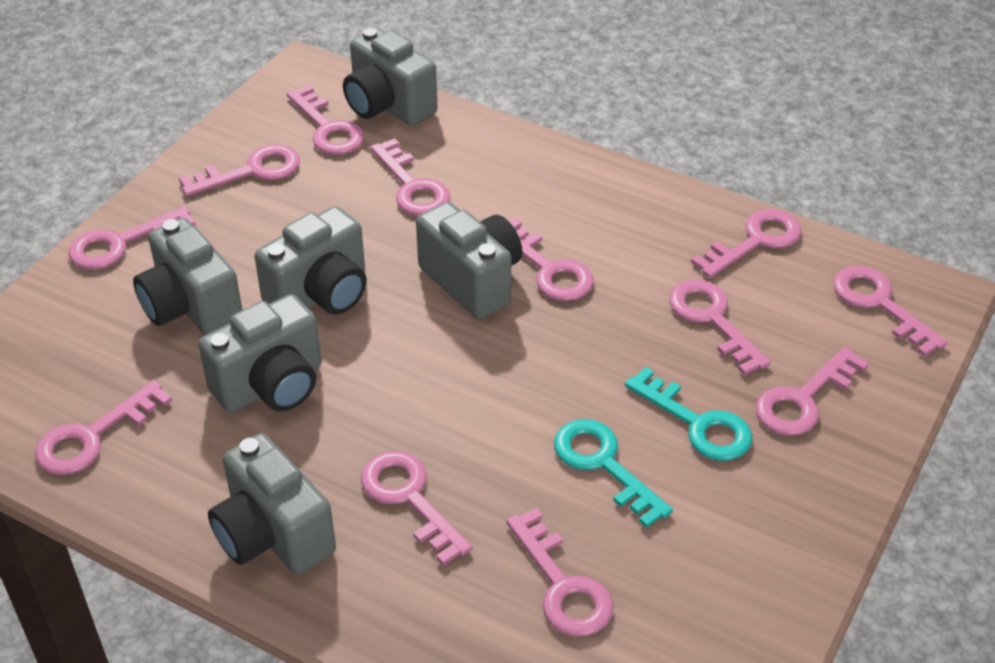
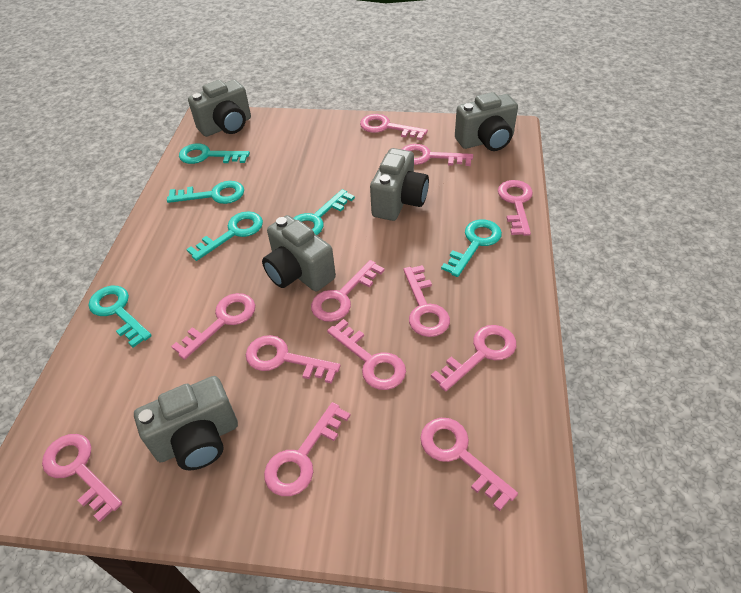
grey camera: 6 -> 5
turquoise key: 2 -> 6

